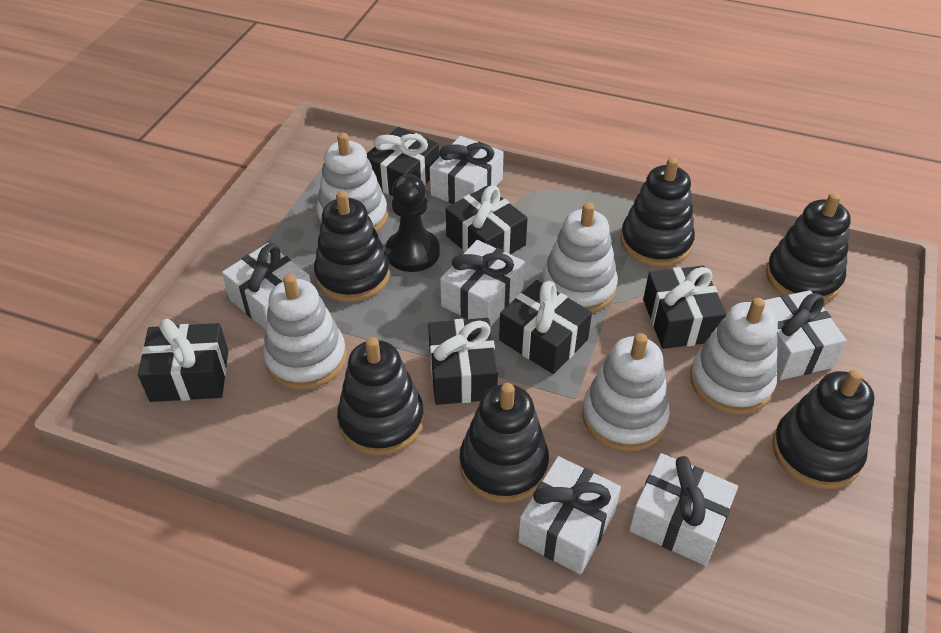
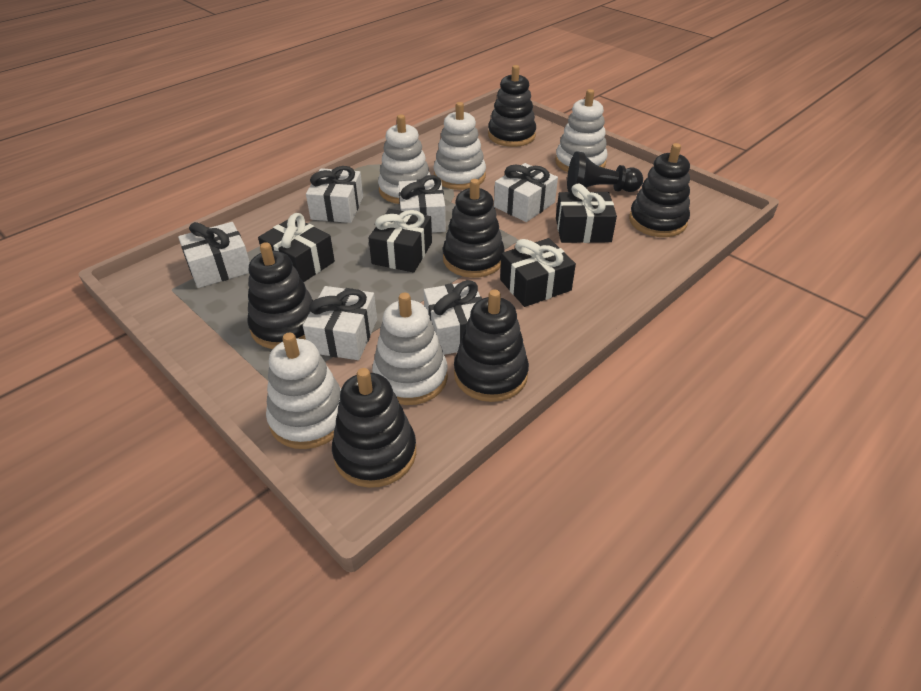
black gift: 6 -> 4

